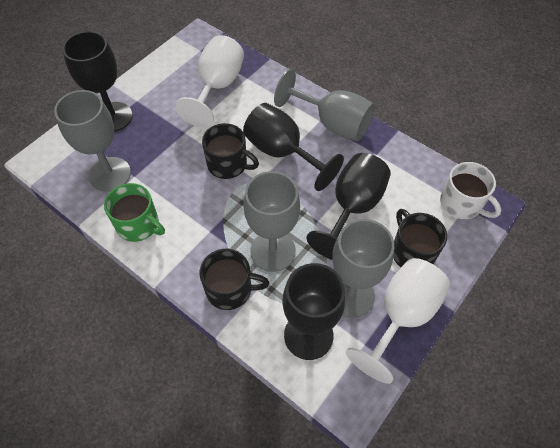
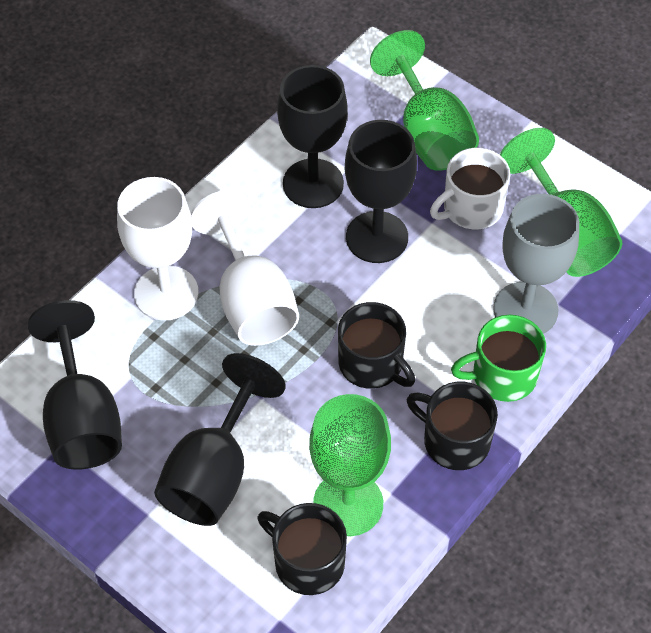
green goblet: 0 -> 3
grey goblet: 4 -> 1

